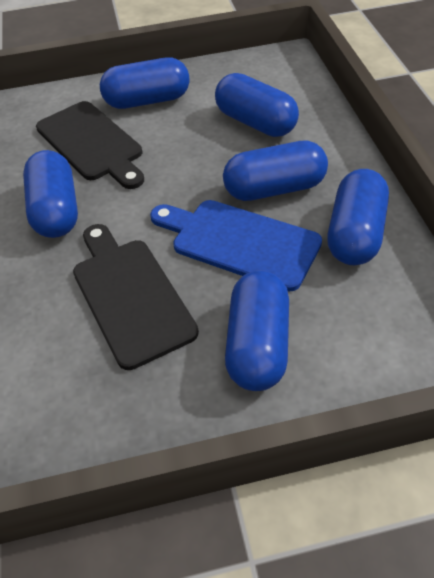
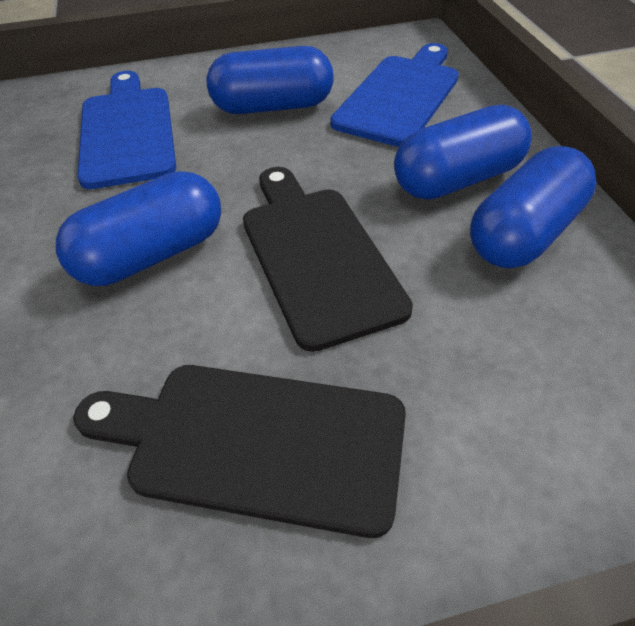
blue capsule: 6 -> 4
blue cutting board: 1 -> 2

